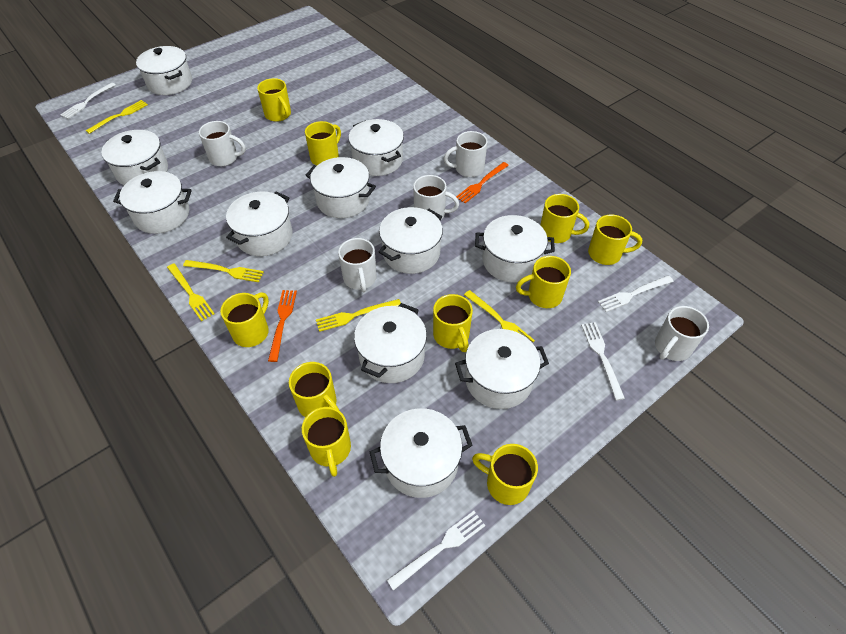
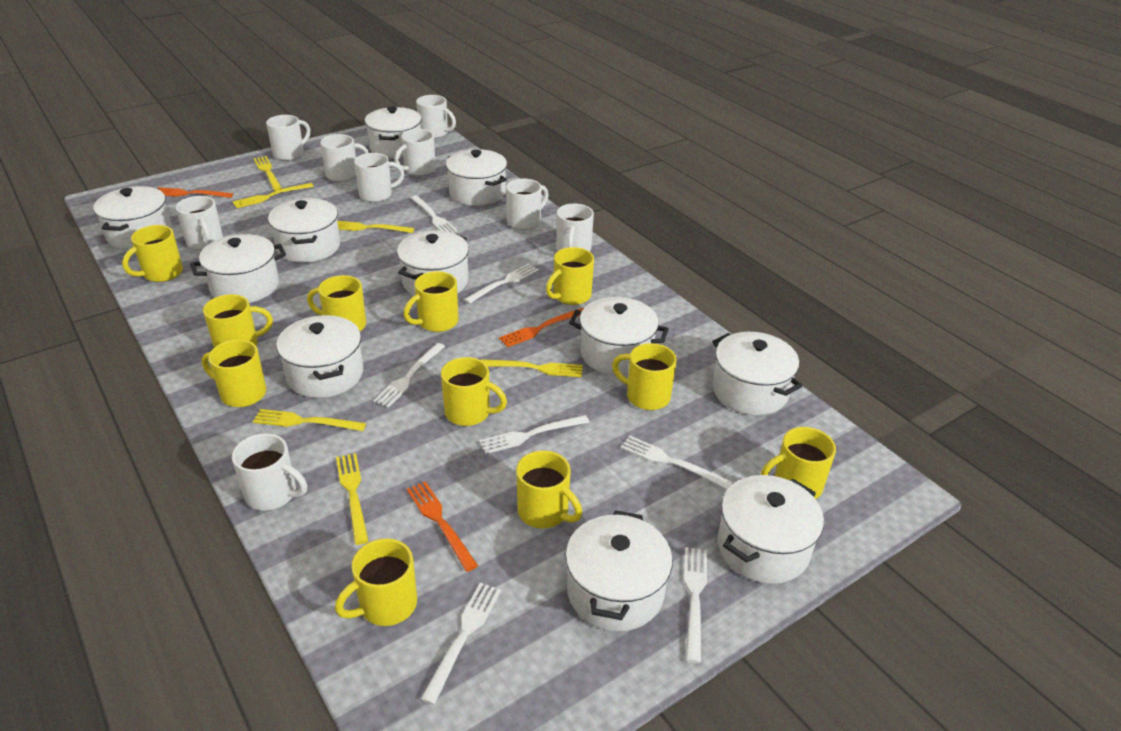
orange fork: 2 -> 3
white fork: 4 -> 7
white mug: 5 -> 9
yellow fork: 5 -> 6
yellow mug: 10 -> 11

